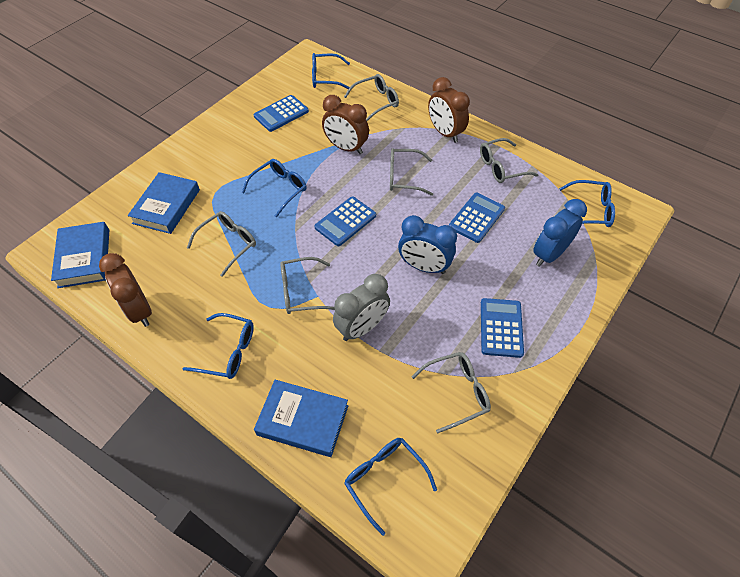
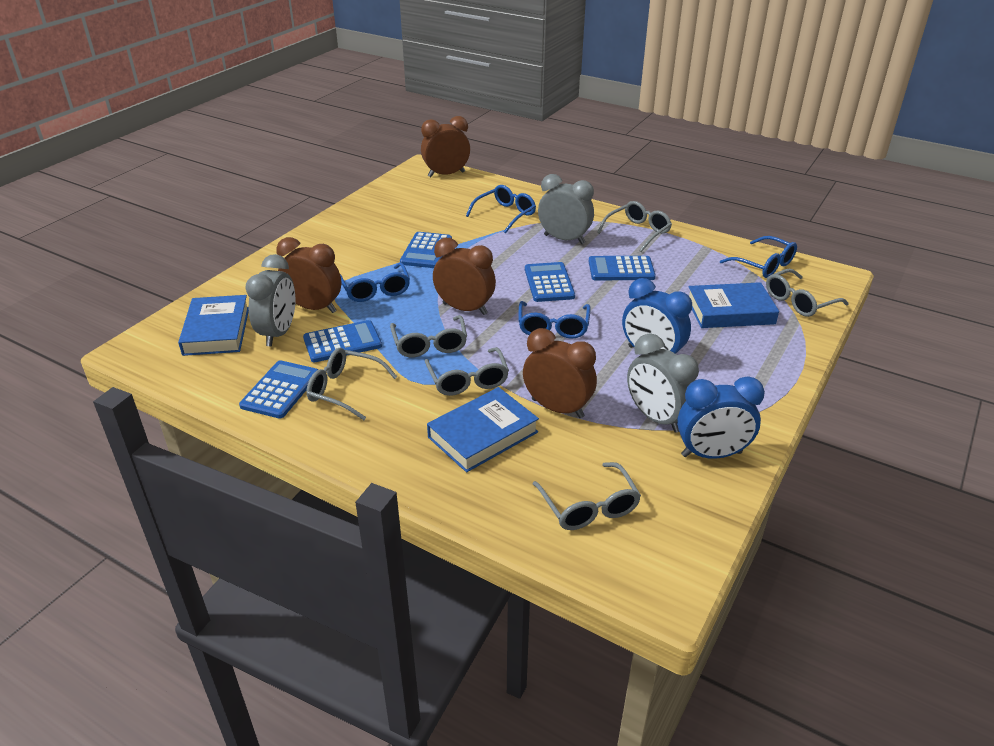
blue calculator: 4 -> 5
blue glasses: 5 -> 4
brown clock: 3 -> 4
grey clock: 1 -> 3

